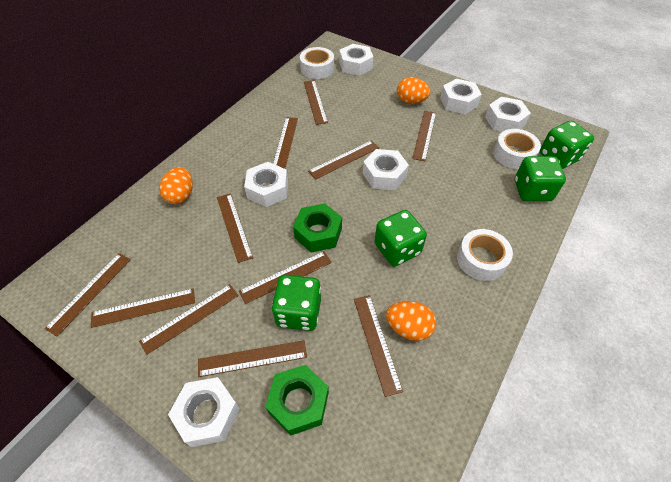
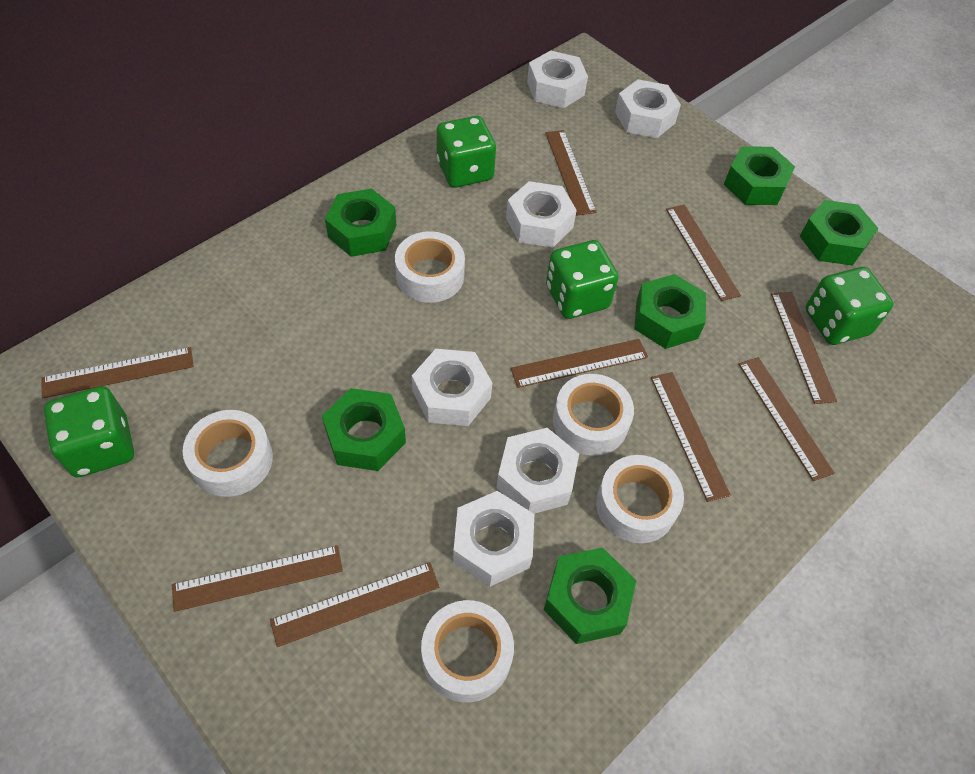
brown ruler: 11 -> 9
green nut: 2 -> 6
orange egg: 3 -> 0
white tape: 3 -> 5

